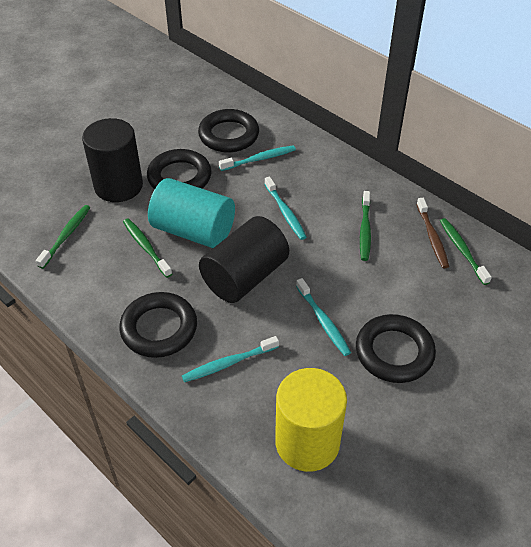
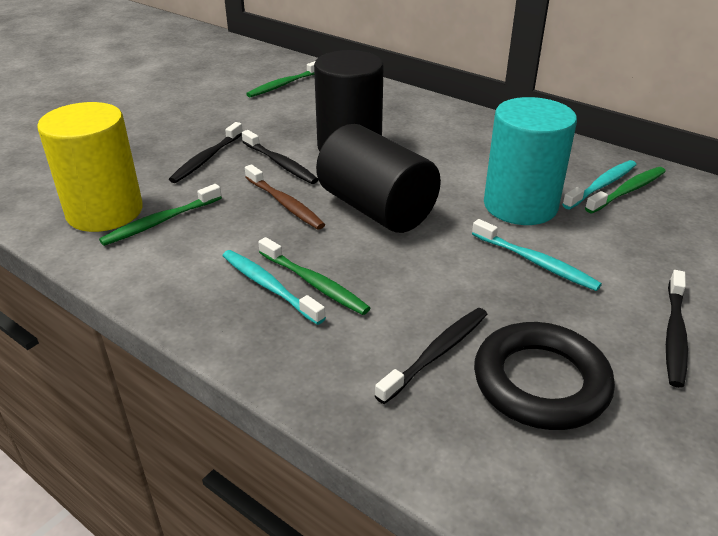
black ring: 4 -> 1
black toothbrush: 0 -> 4
turquoise toothbrush: 4 -> 3

